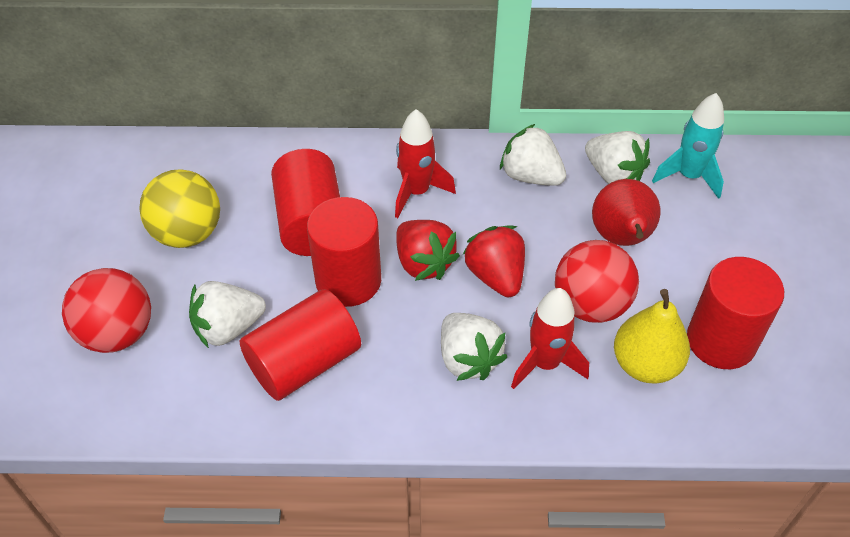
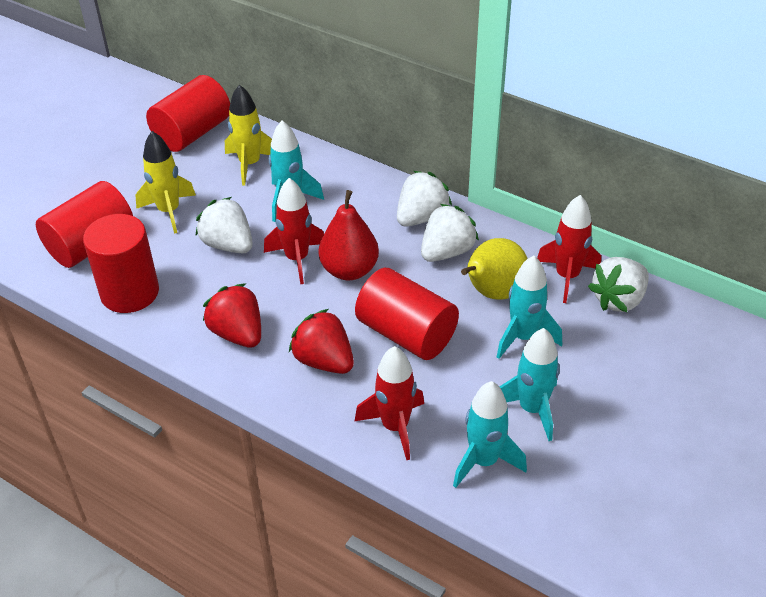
red ball: 2 -> 0
red rocket: 2 -> 3
turquoise rocket: 1 -> 4
yellow ball: 1 -> 0
yellow rocket: 0 -> 2

